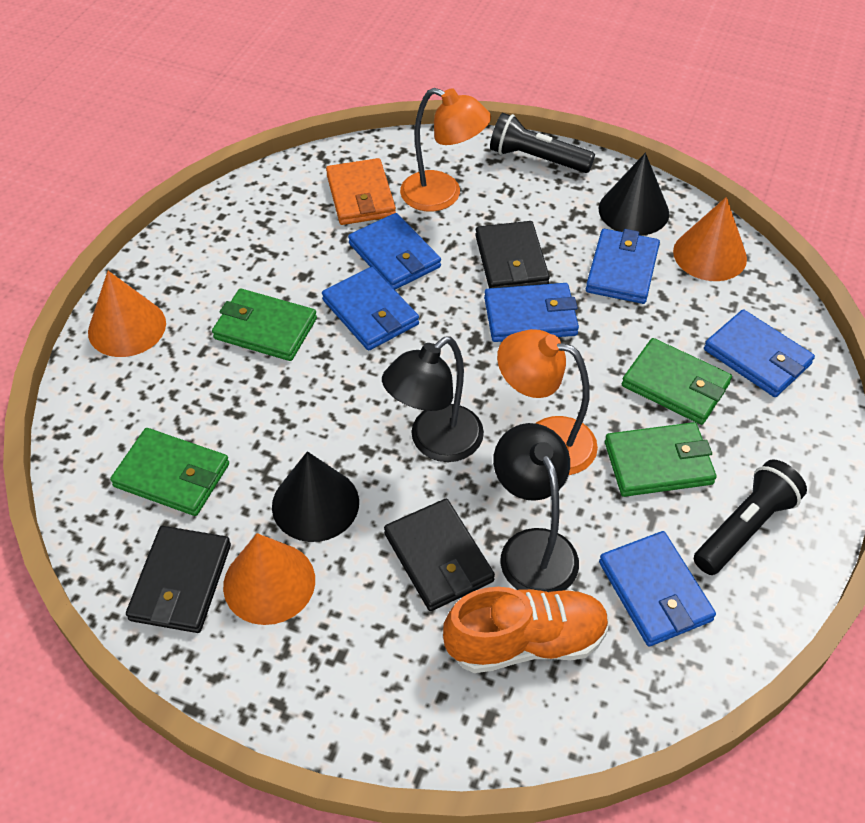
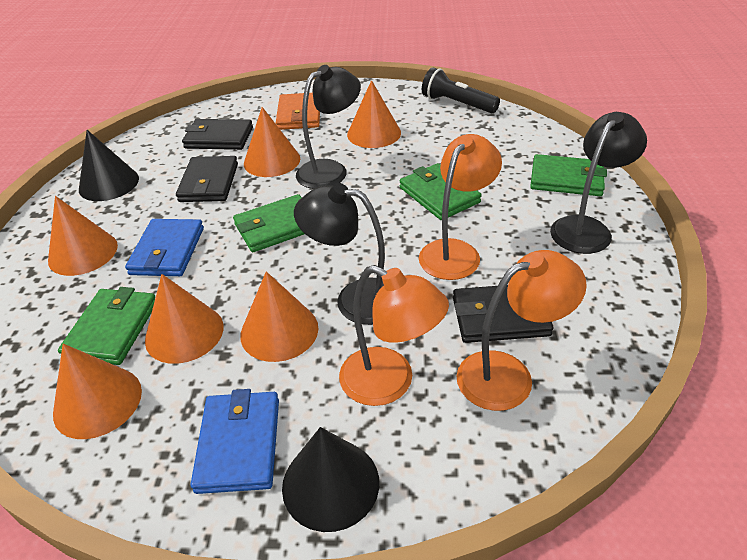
black flashlight: 2 -> 1
black lamp: 2 -> 3
blue wallet: 6 -> 2
orange cone: 3 -> 6
orange lamp: 2 -> 3
orange shoe: 1 -> 0

